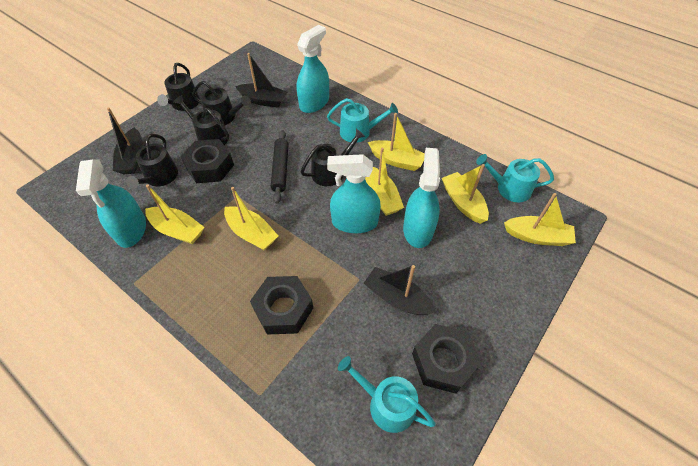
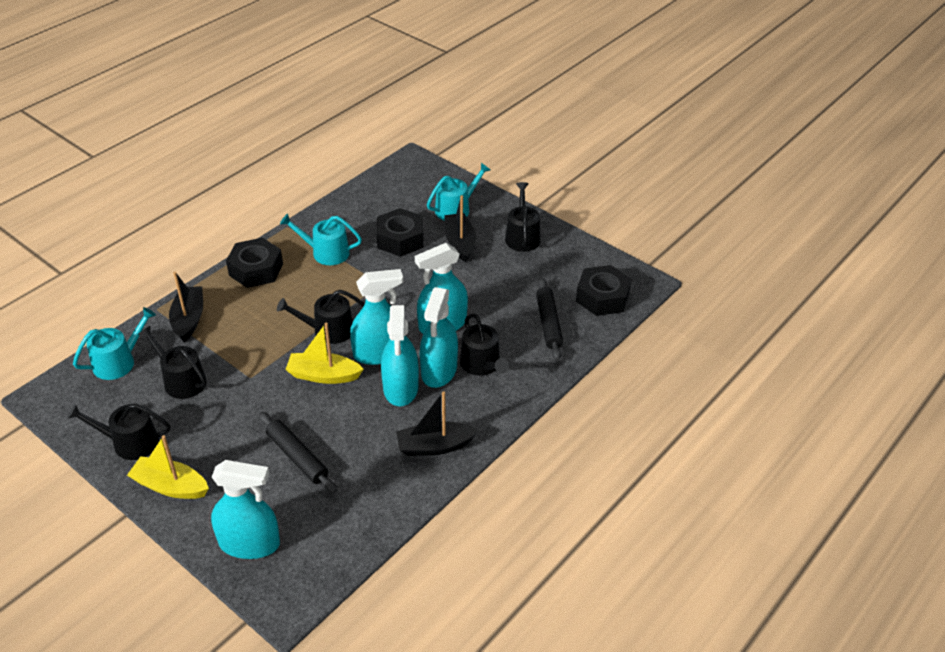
black rolling pin: 1 -> 2
turquoise spray bottle: 4 -> 5
yellow boat: 6 -> 2

